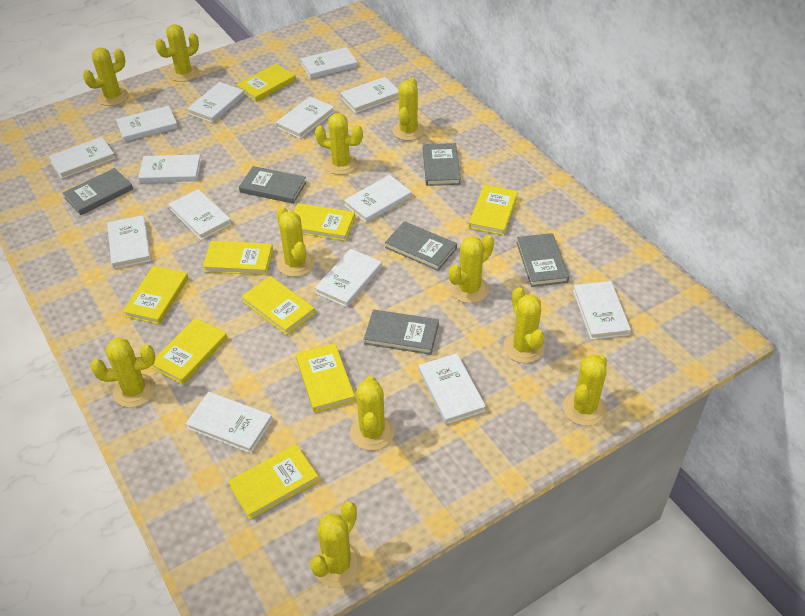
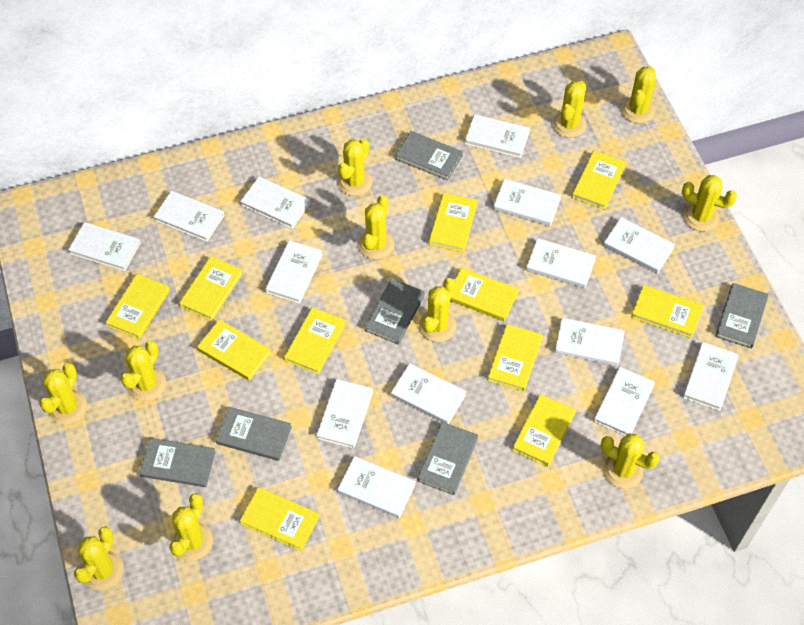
yellow book: 9 -> 11

